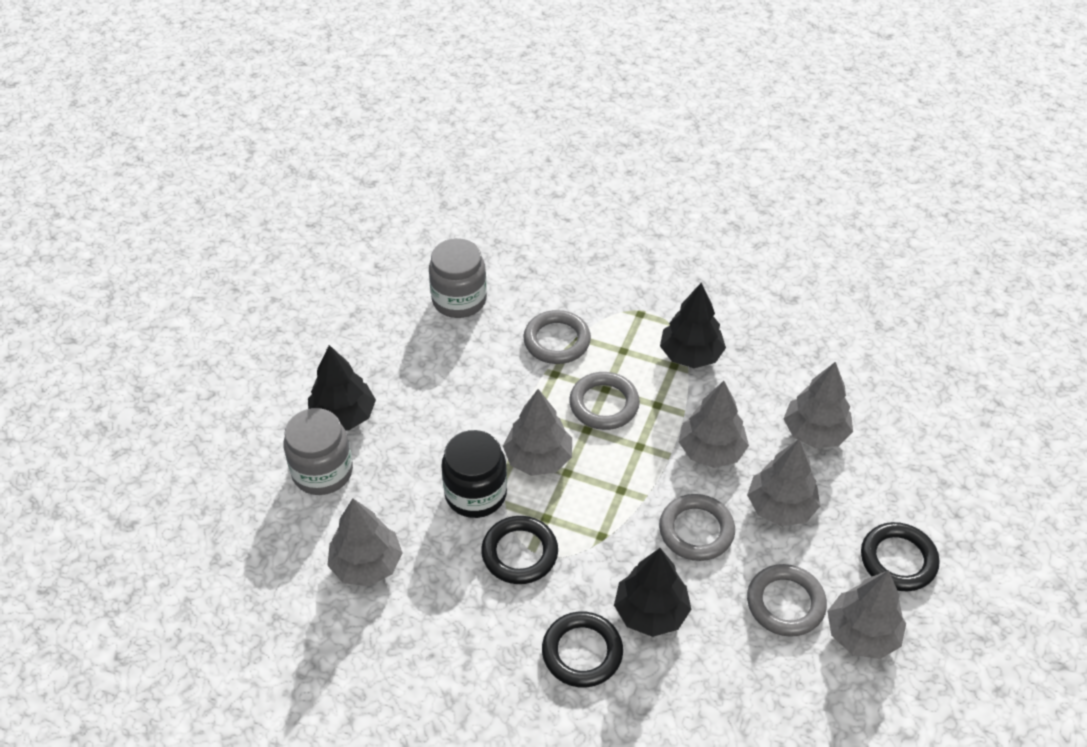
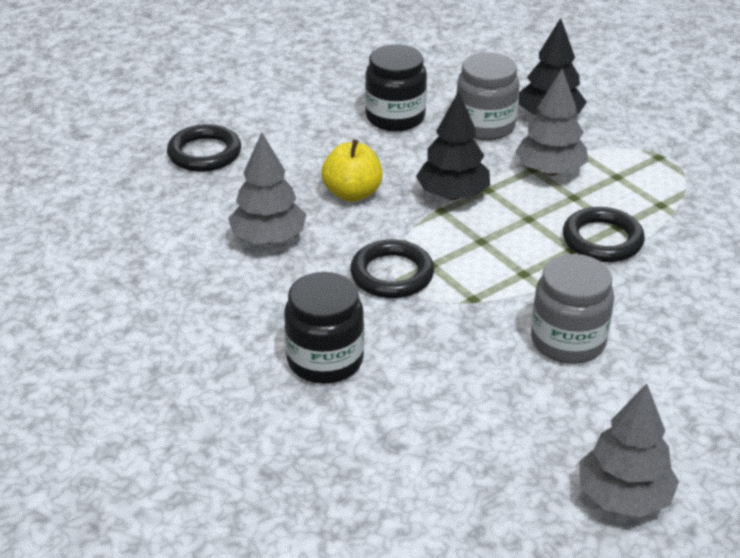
black jar: 1 -> 2
black tree: 3 -> 2
grey ring: 4 -> 0
grey tree: 6 -> 3
yellow apple: 0 -> 1

